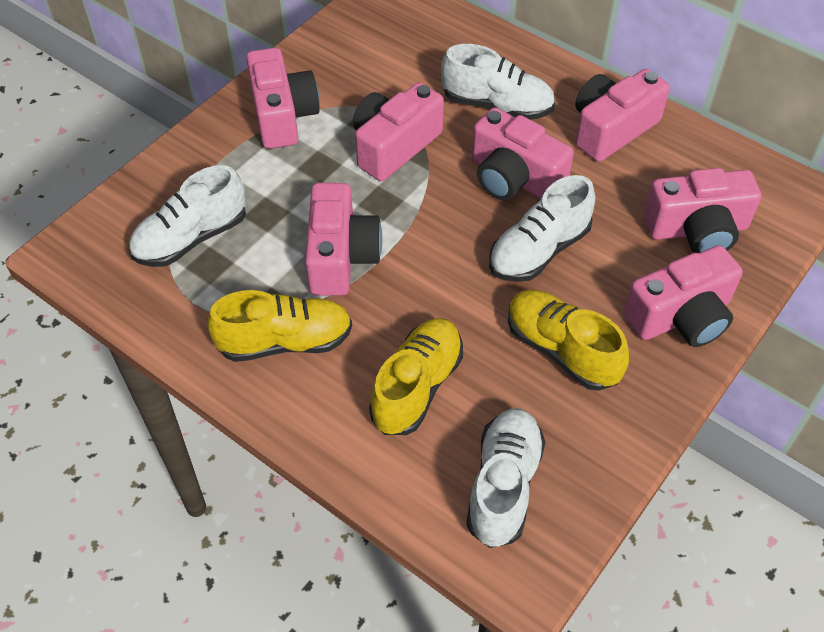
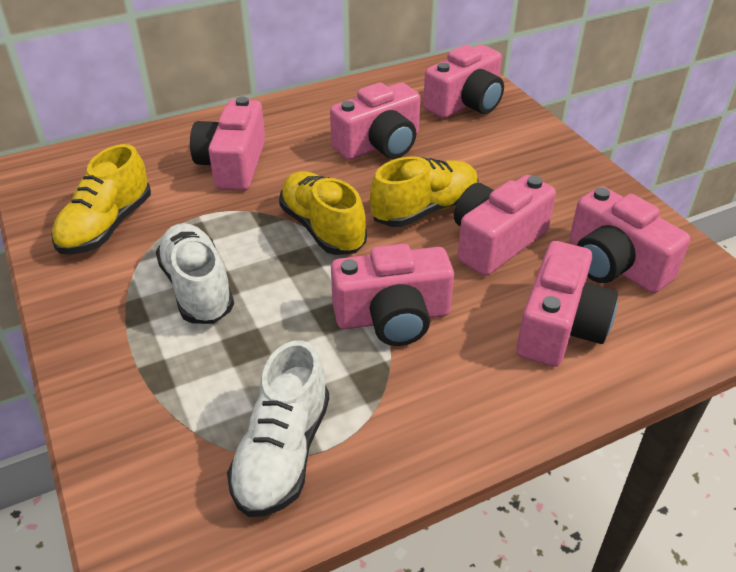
white shoe: 4 -> 2

